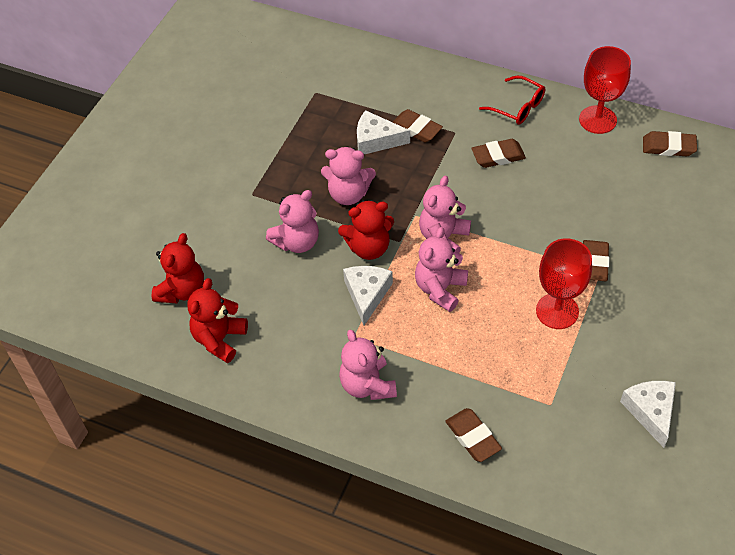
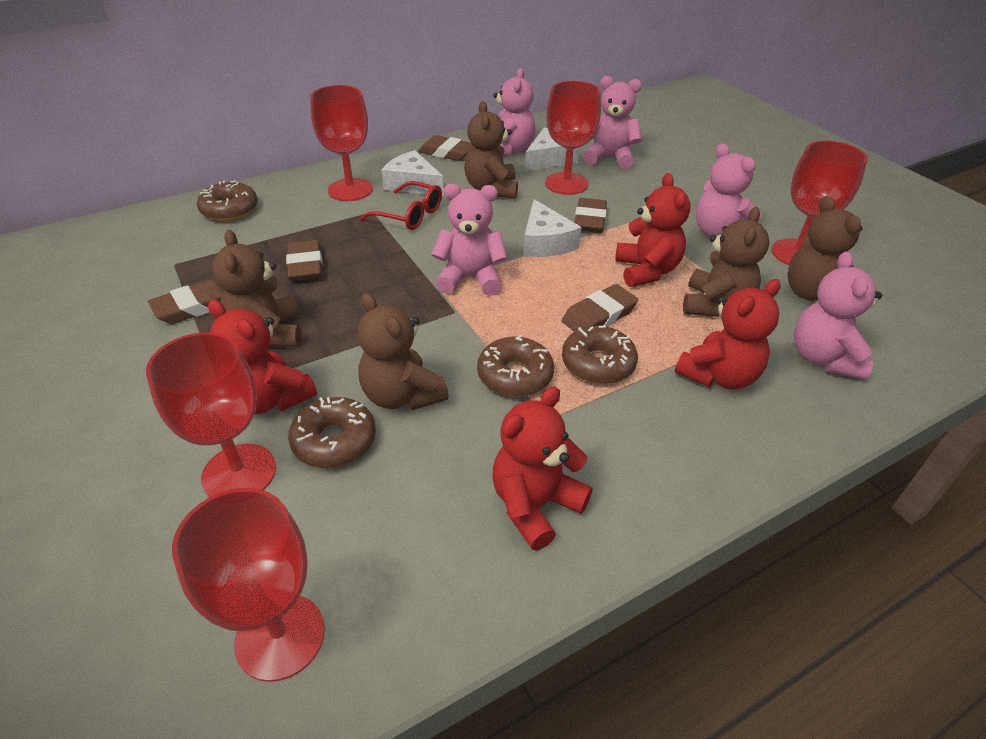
brown donut: 0 -> 4
brown teddy bear: 0 -> 5
red goblet: 2 -> 5
red teddy bear: 3 -> 4

